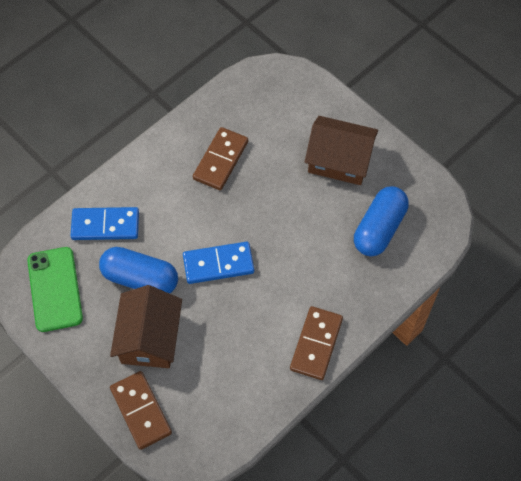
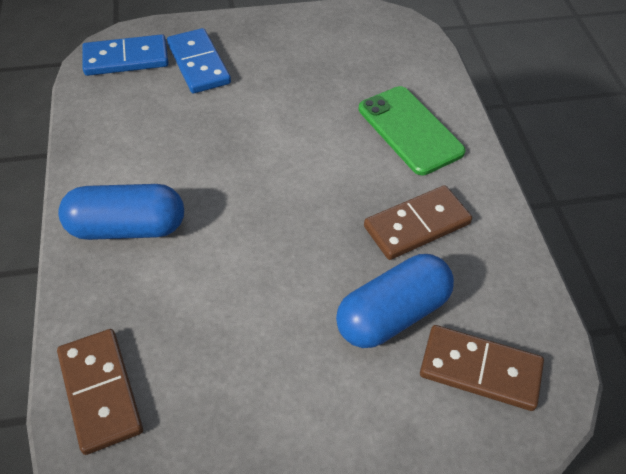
brown house: 2 -> 0

